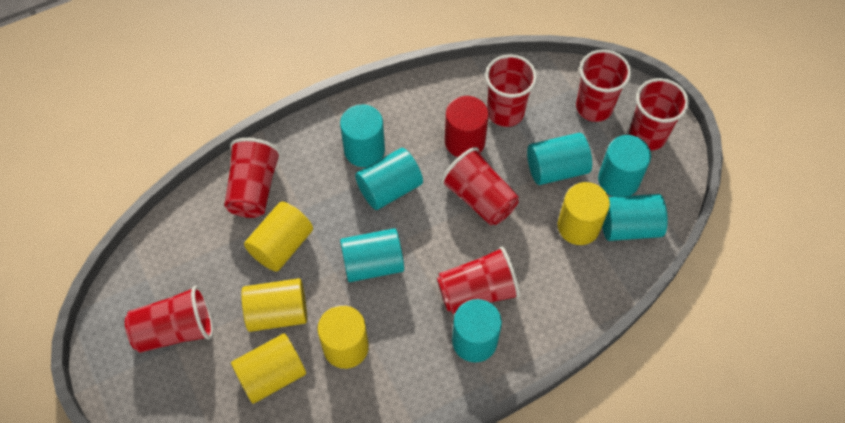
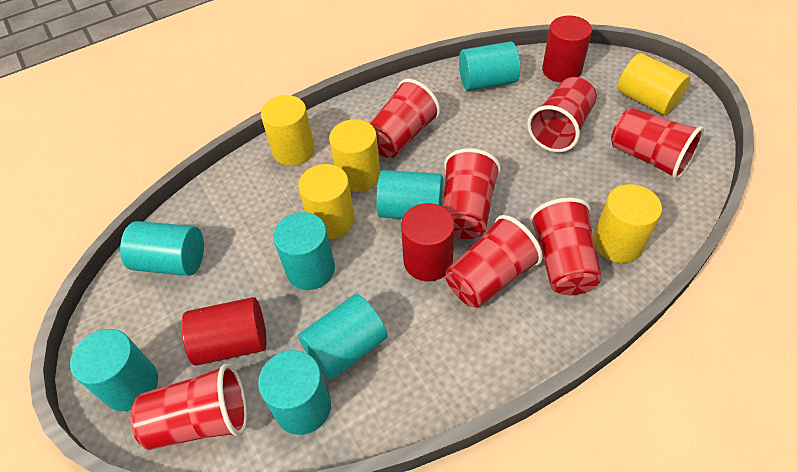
red cylinder: 1 -> 3

